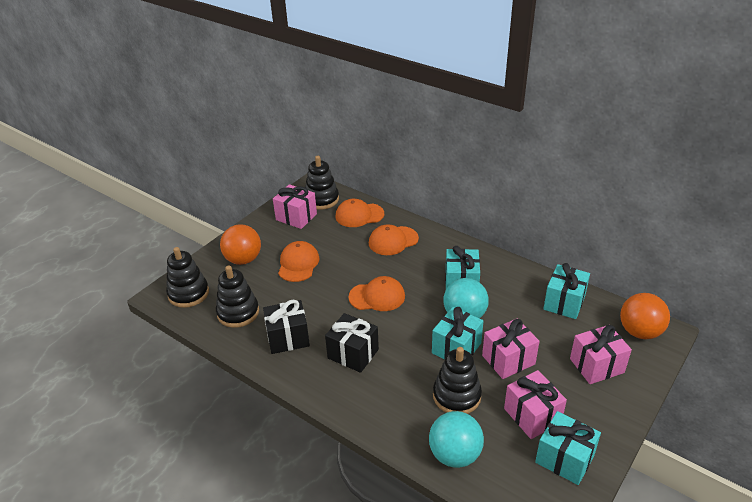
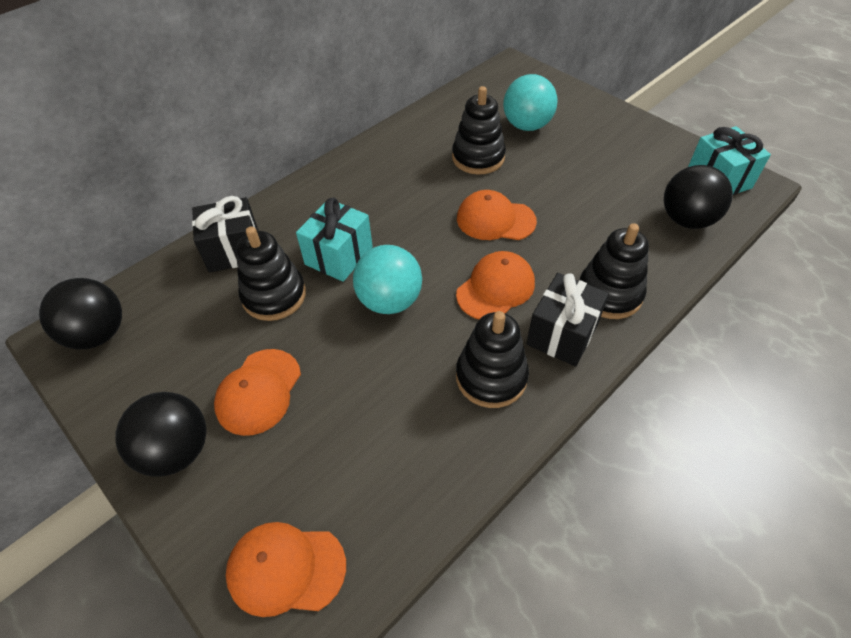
black ball: 0 -> 3
orange ball: 2 -> 0
pink gift: 4 -> 0
turquoise gift: 4 -> 2

